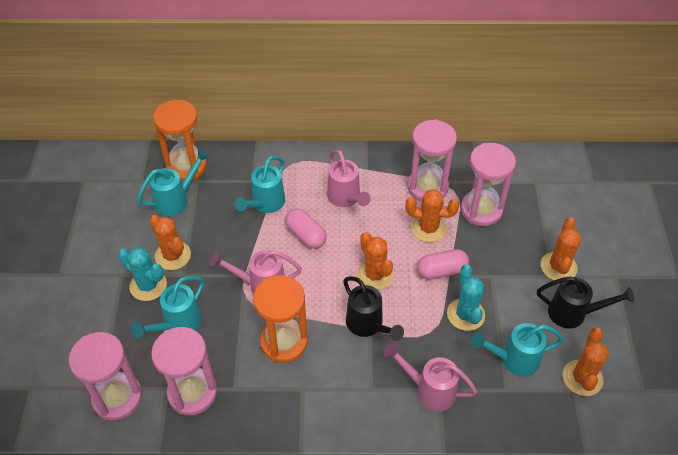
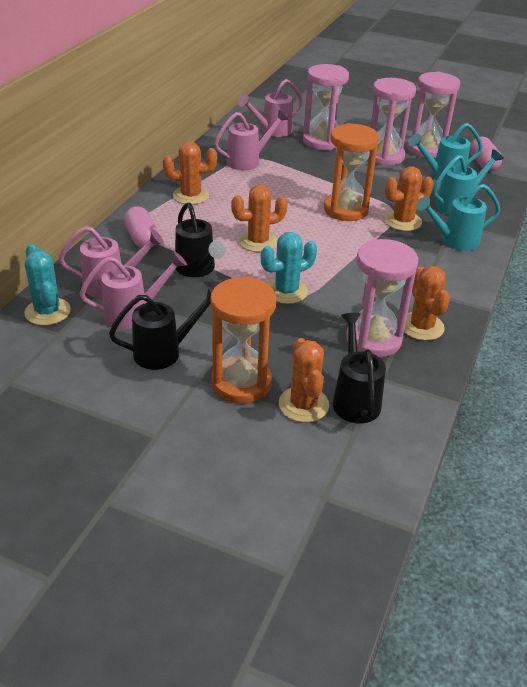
black watering can: 2 -> 3
pink watering can: 3 -> 4
turquoise watering can: 4 -> 3

